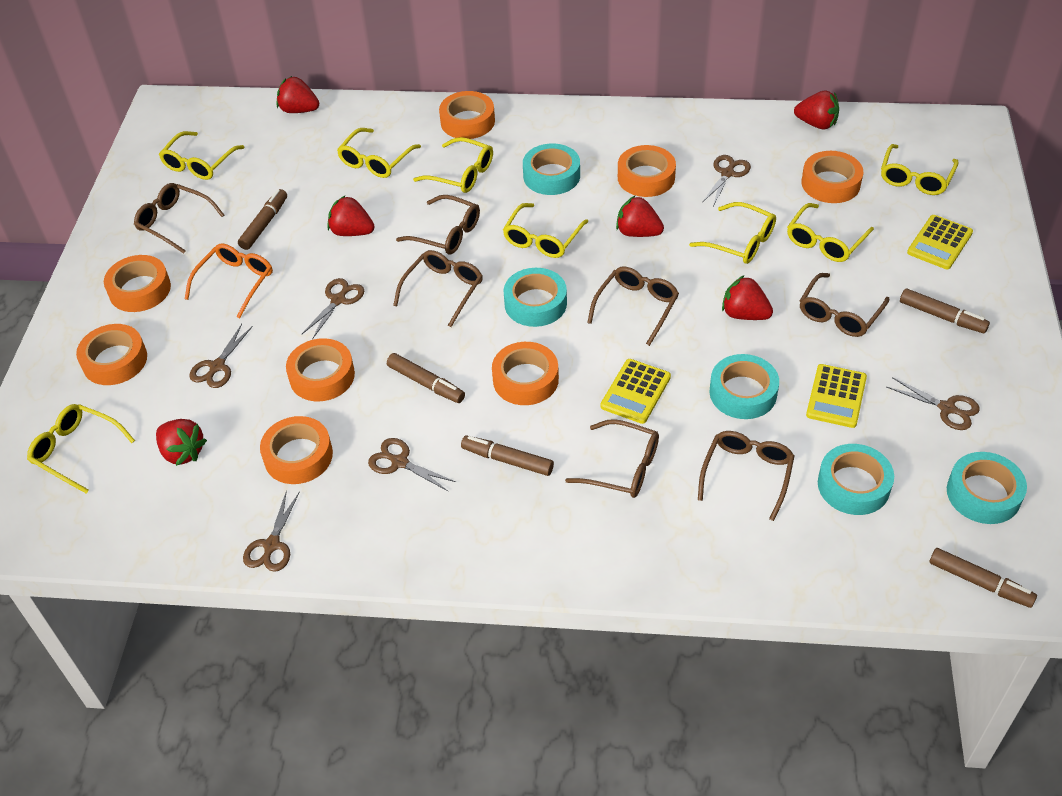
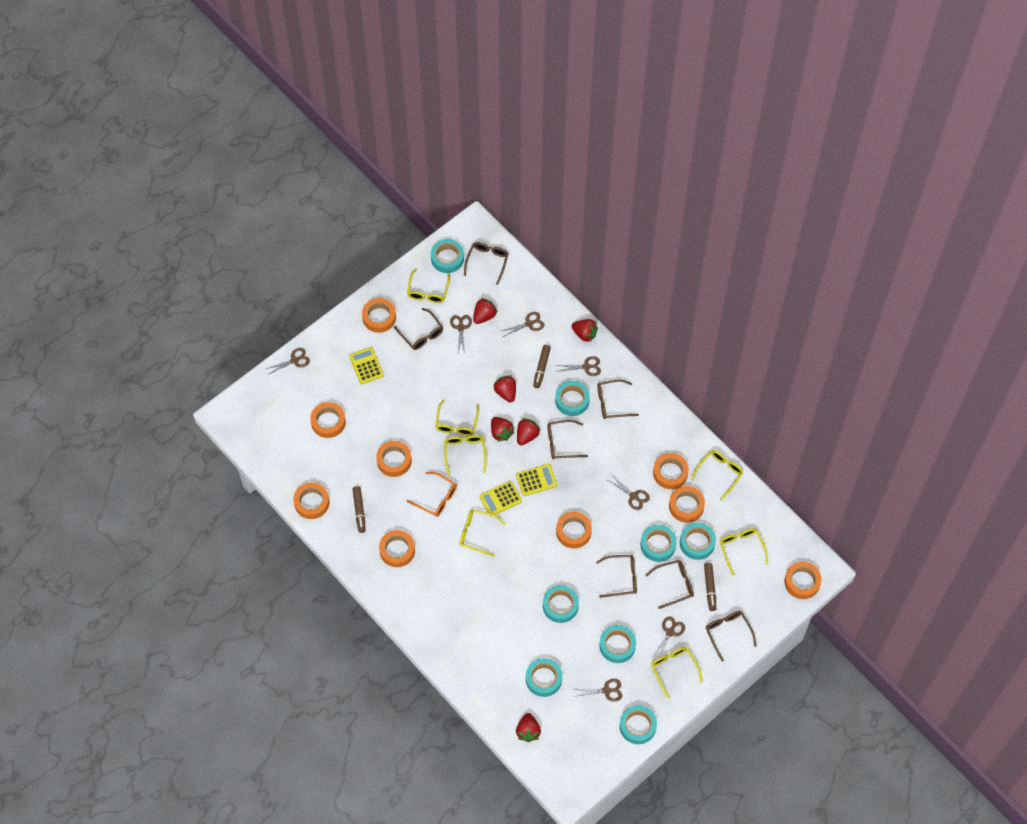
brown marker: 5 -> 3
brown scissors: 6 -> 7
orange tape: 8 -> 9
turquoise tape: 5 -> 8
yellow glasses: 8 -> 7

